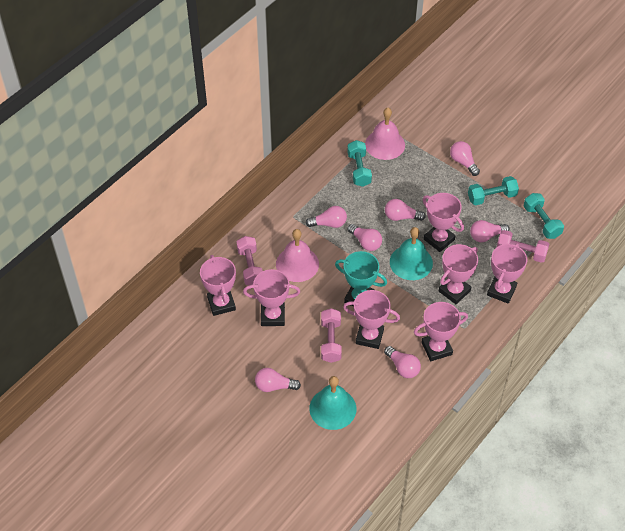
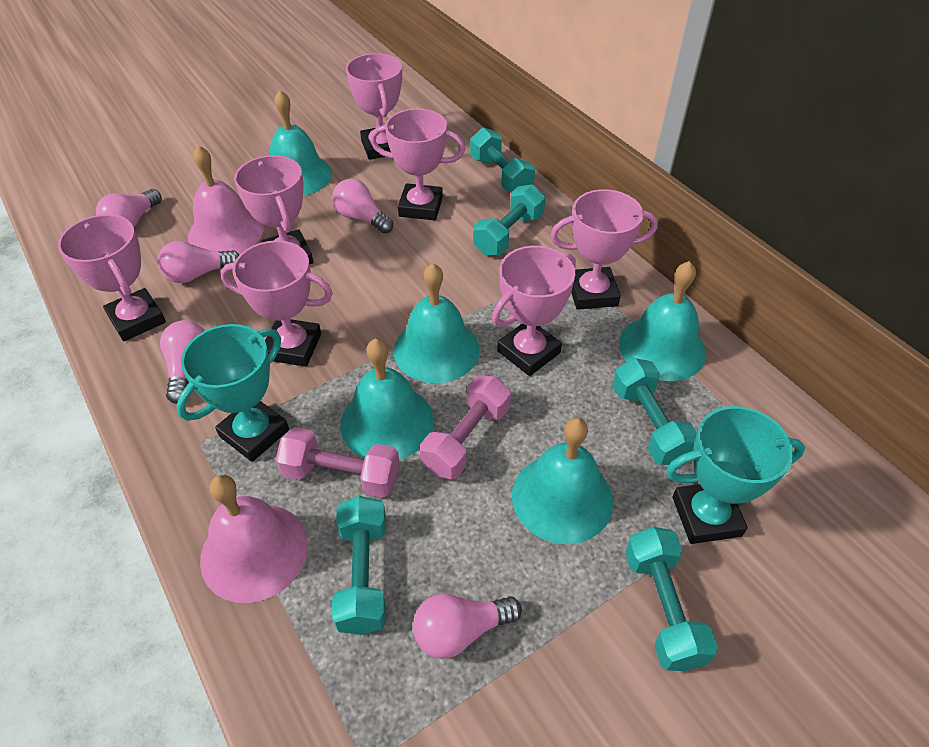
pink dumbbell: 3 -> 2
pink light bulb: 7 -> 5
turquoise bell: 2 -> 5
turquoise dumbbell: 3 -> 5
turquoise trophy: 1 -> 2

